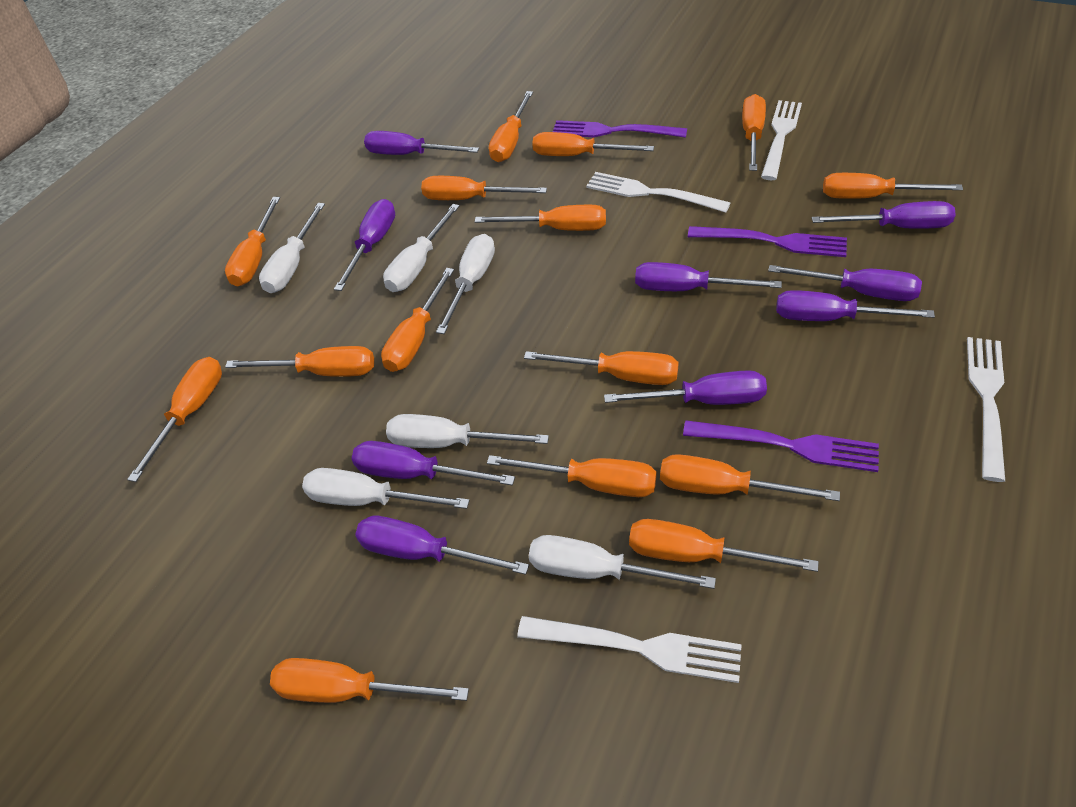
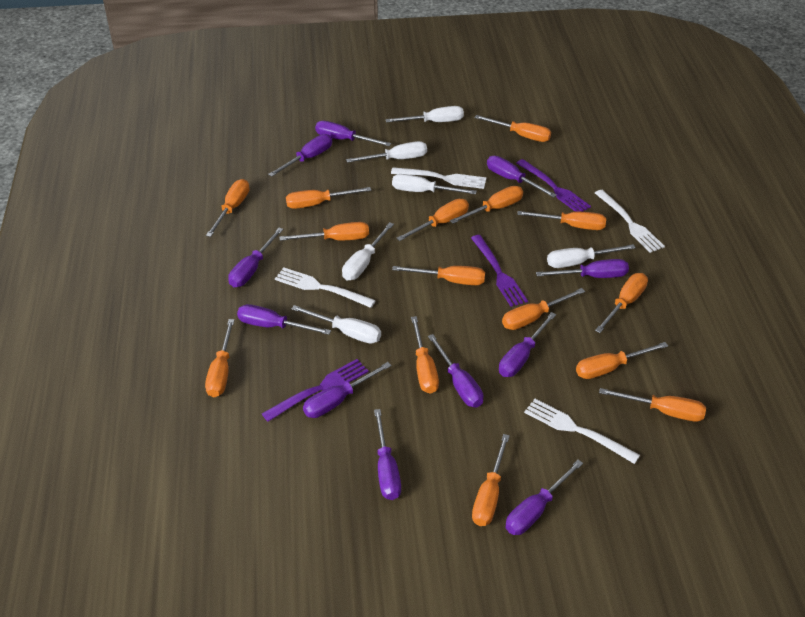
purple screwdriver: 9 -> 11

